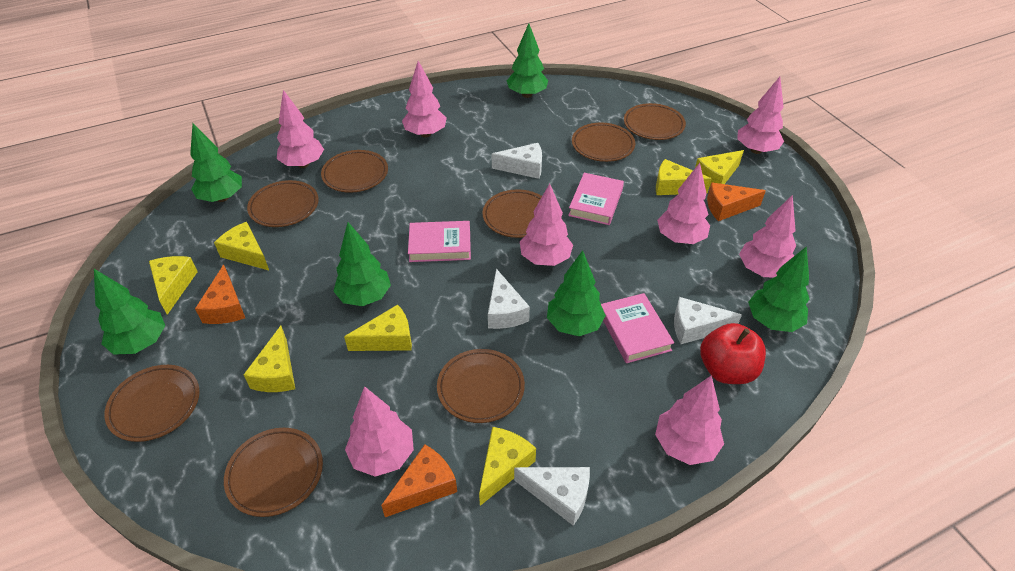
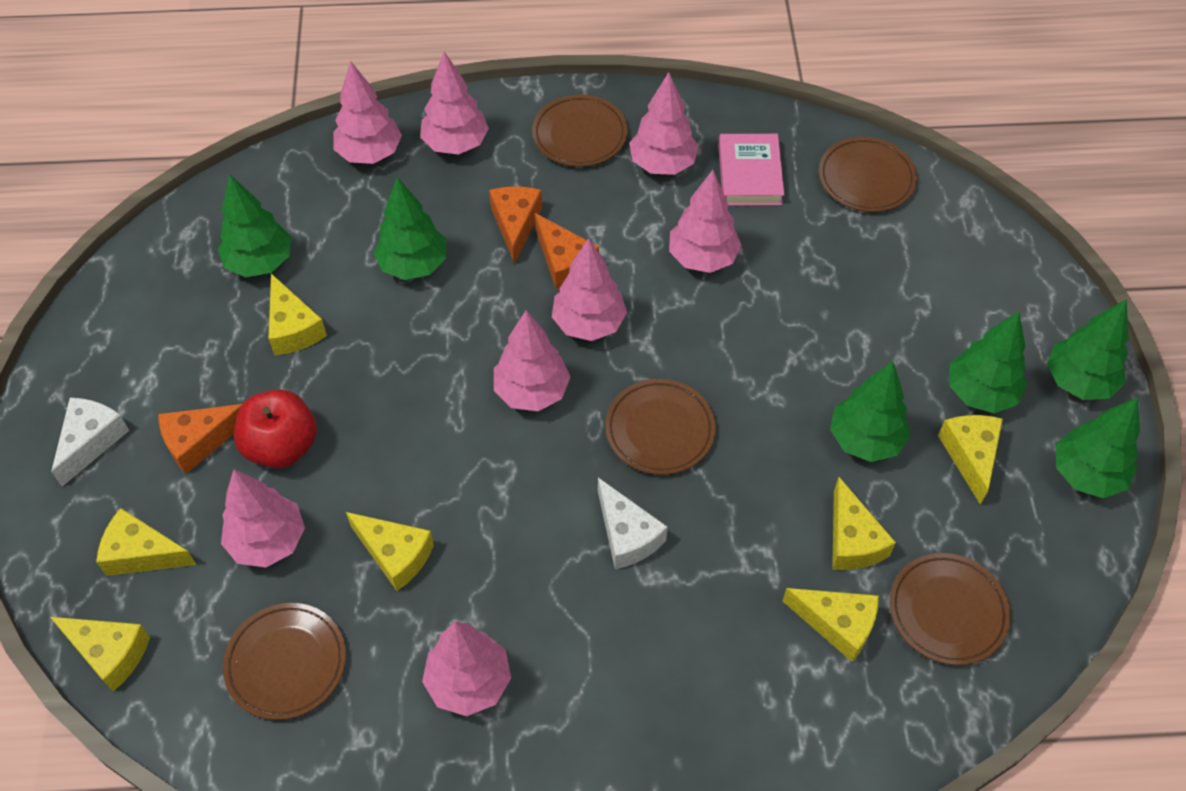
brown plate: 8 -> 5
pink book: 3 -> 1
white cheese: 4 -> 2

